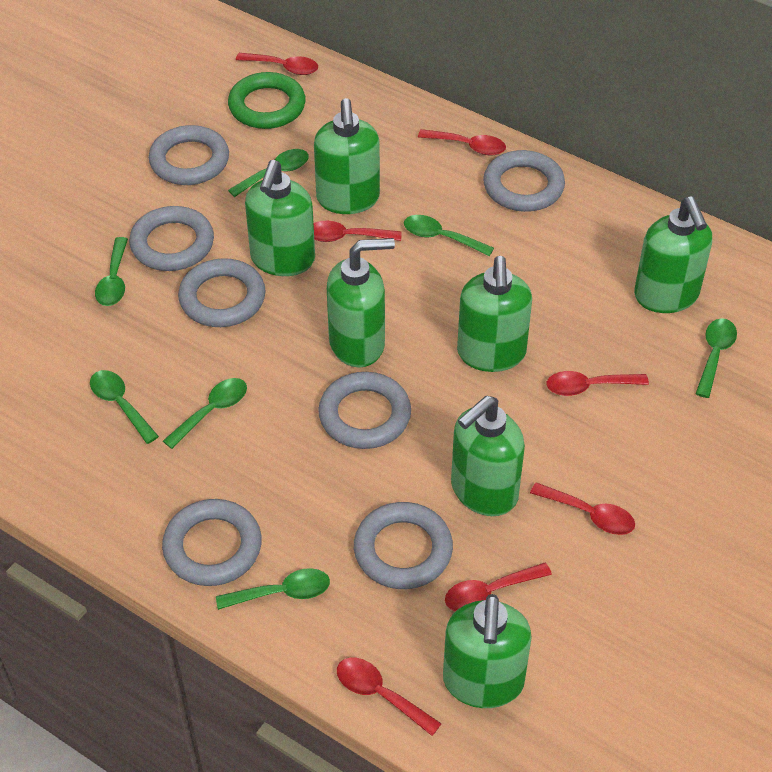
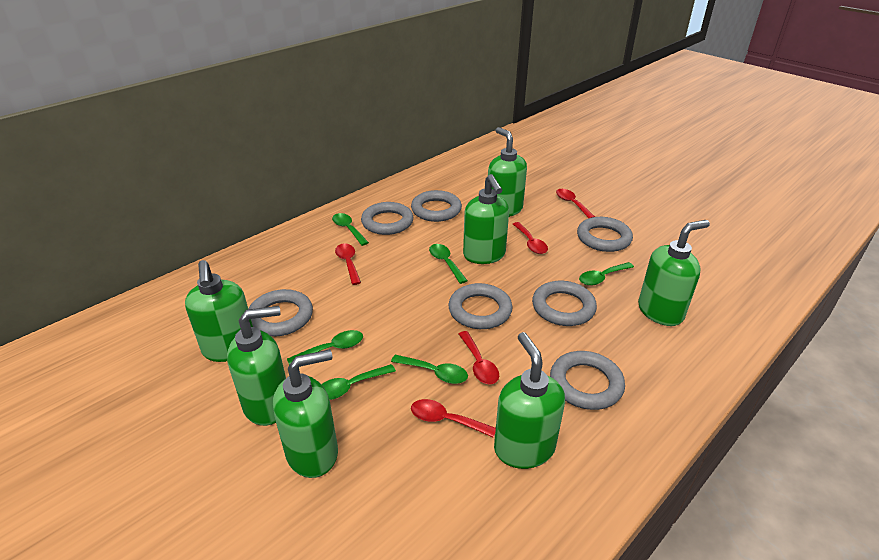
green ring: 1 -> 0
green spoon: 7 -> 6
red spoon: 7 -> 5

